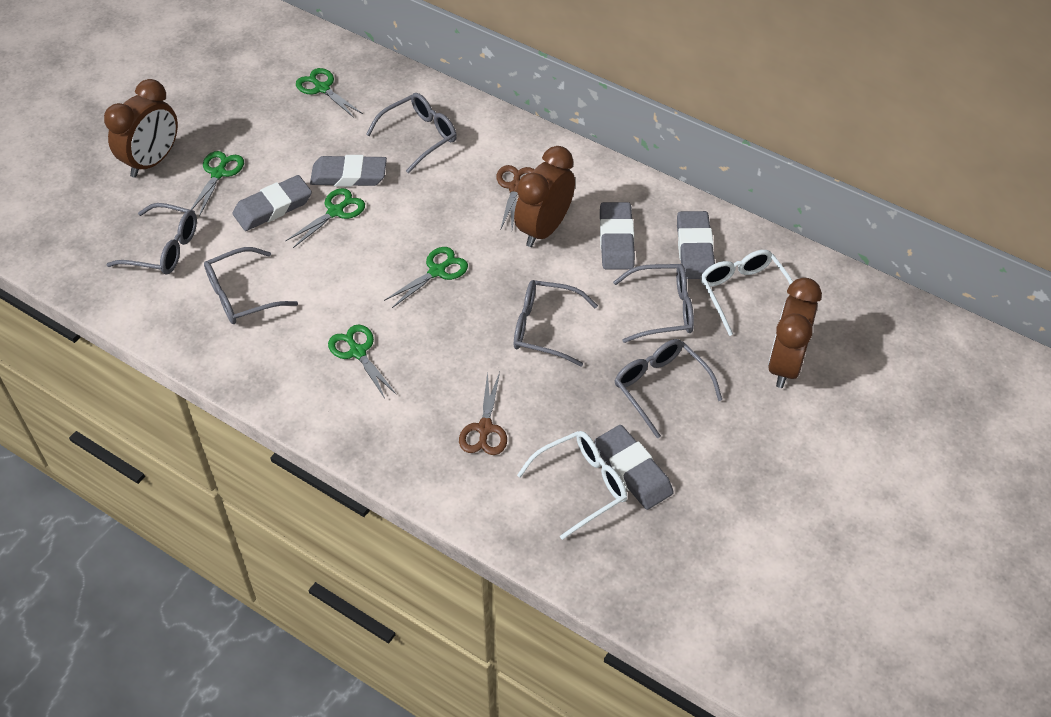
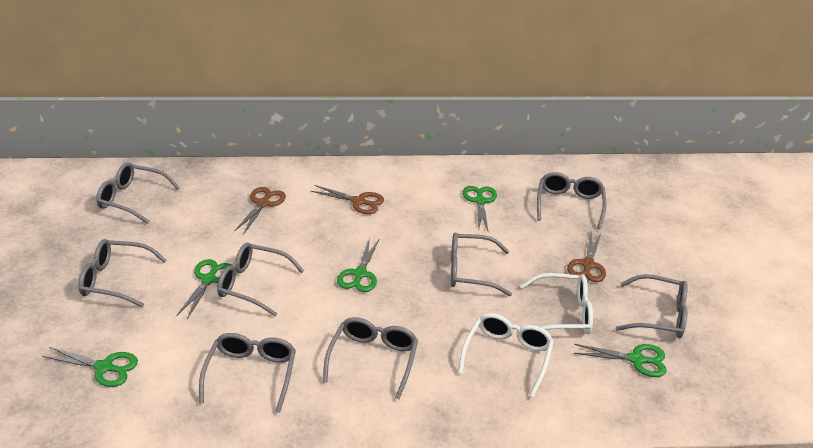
brown clock: 3 -> 0
brown scissors: 2 -> 3
grey eraser: 5 -> 0
grey glasses: 6 -> 8

